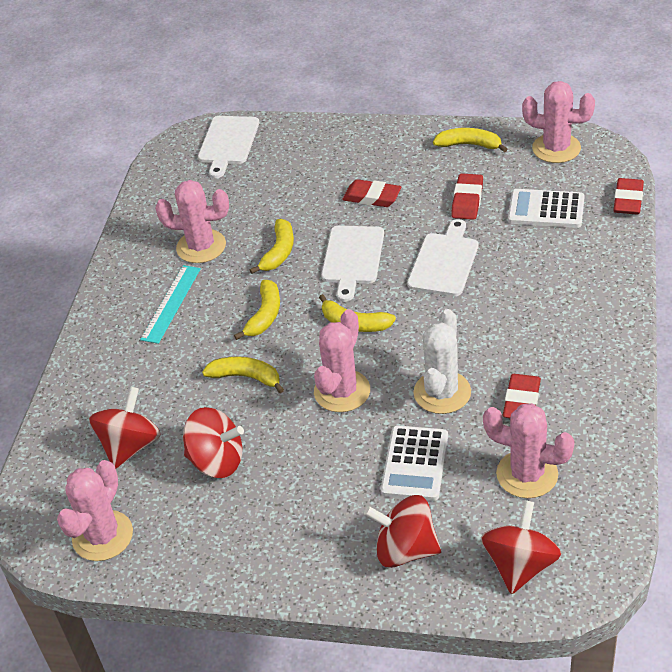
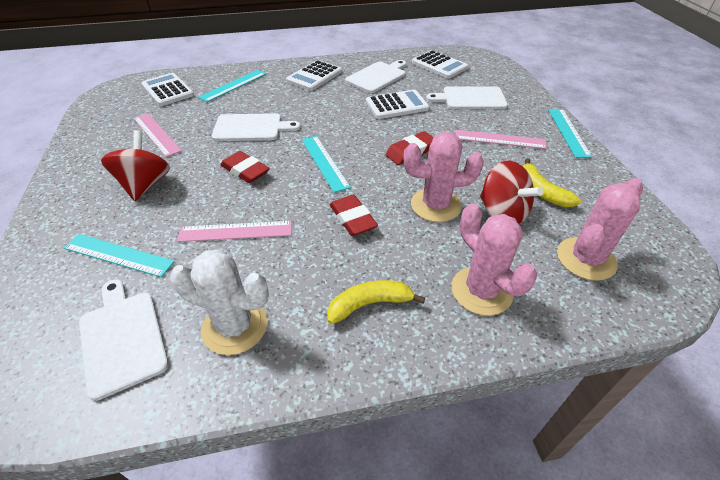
pink cactus: 5 -> 3
pink ruler: 0 -> 3
red eraser: 4 -> 3
red spinning top: 4 -> 2
turquoise ruler: 1 -> 4
white calculator: 2 -> 4
white cutting board: 3 -> 4
yellow banana: 5 -> 2

